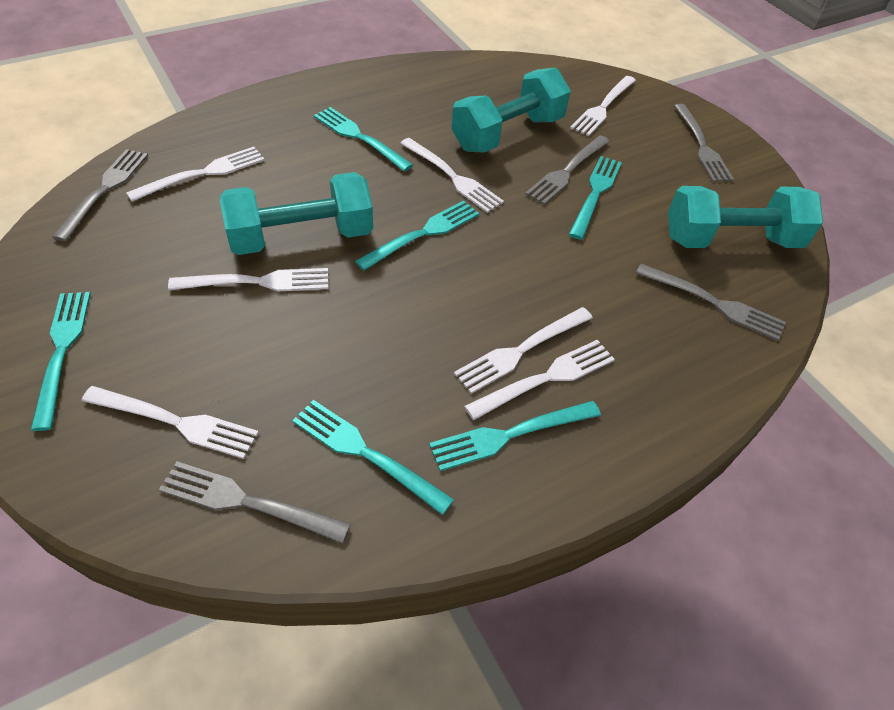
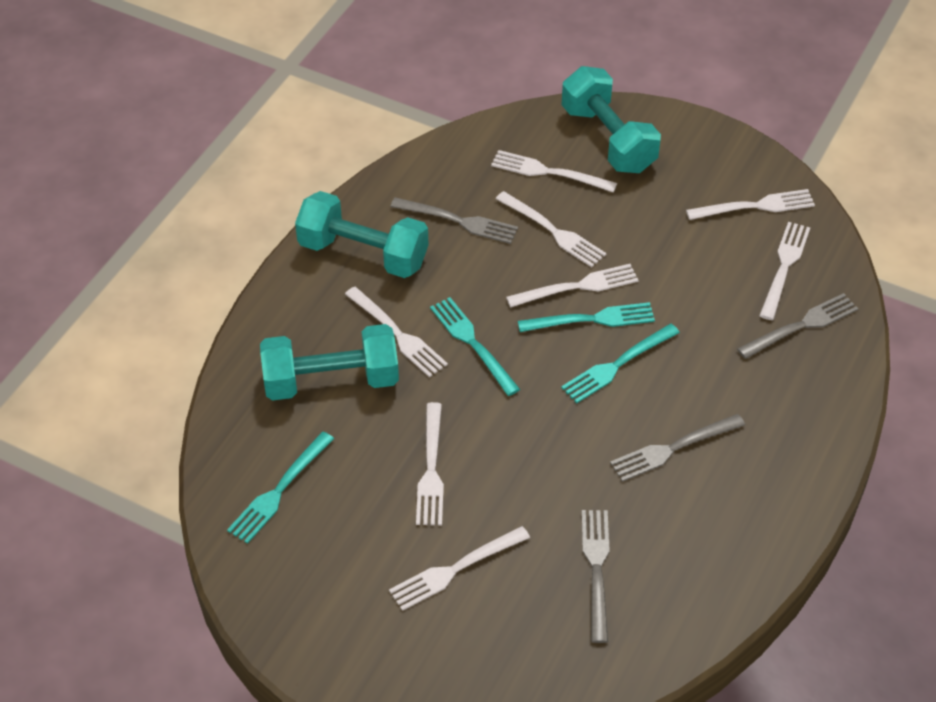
grey fork: 5 -> 4
turquoise fork: 6 -> 4
white fork: 7 -> 8

